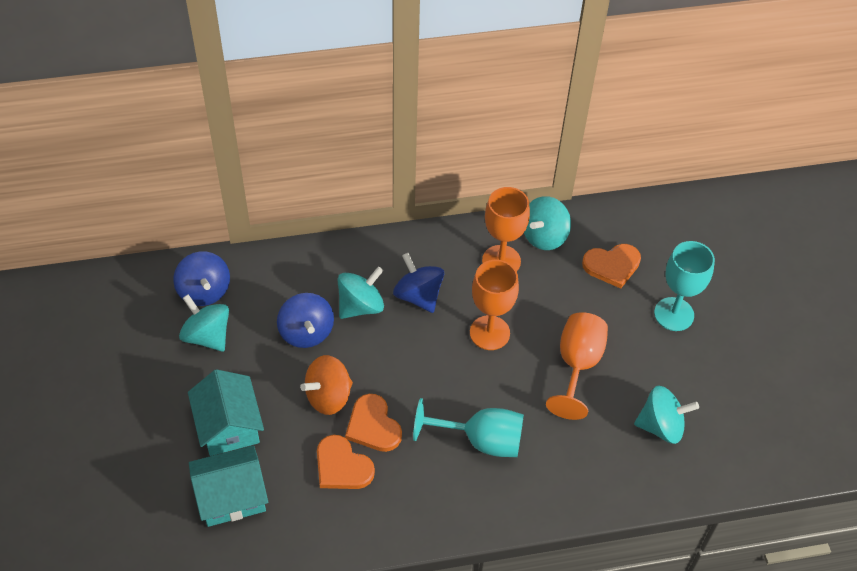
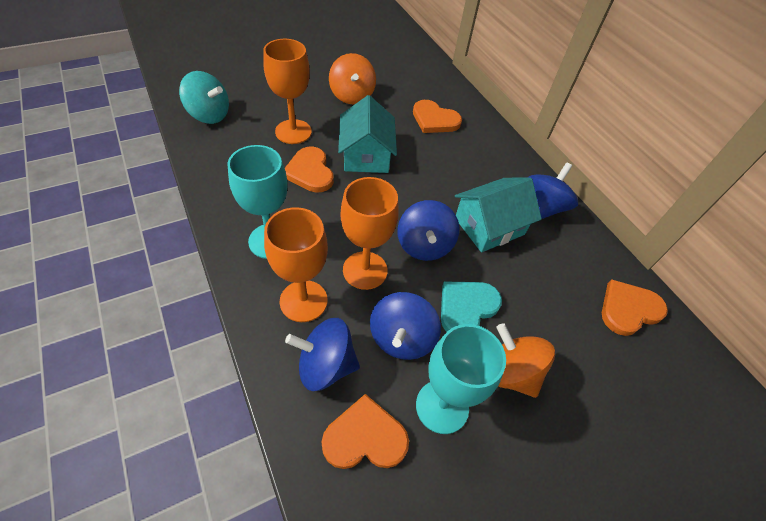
blue spinning top: 3 -> 4
orange heart: 3 -> 4
orange spinning top: 1 -> 2
turquoise heart: 0 -> 1
turquoise spinning top: 4 -> 1

